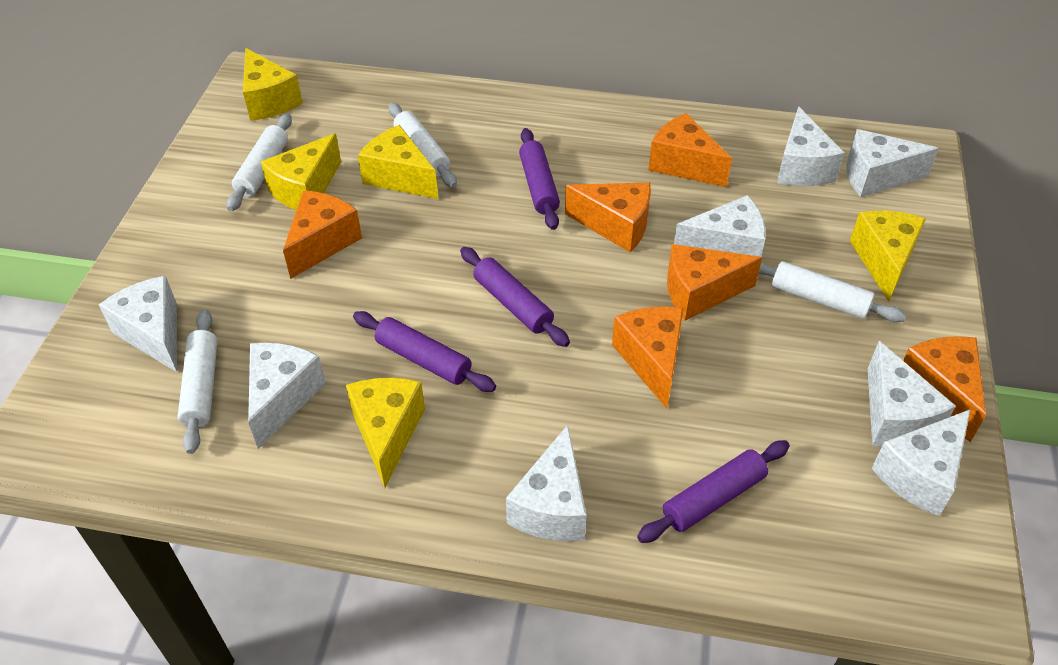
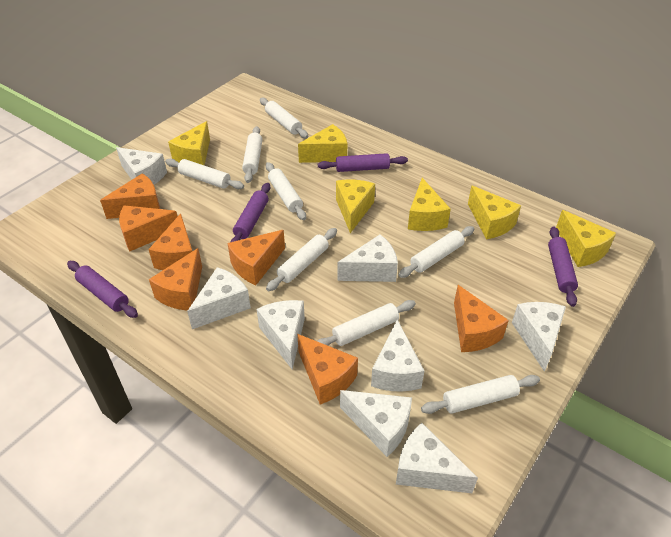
orange cheese: 6 -> 7
white rolling pin: 4 -> 8
yellow cheese: 5 -> 6

